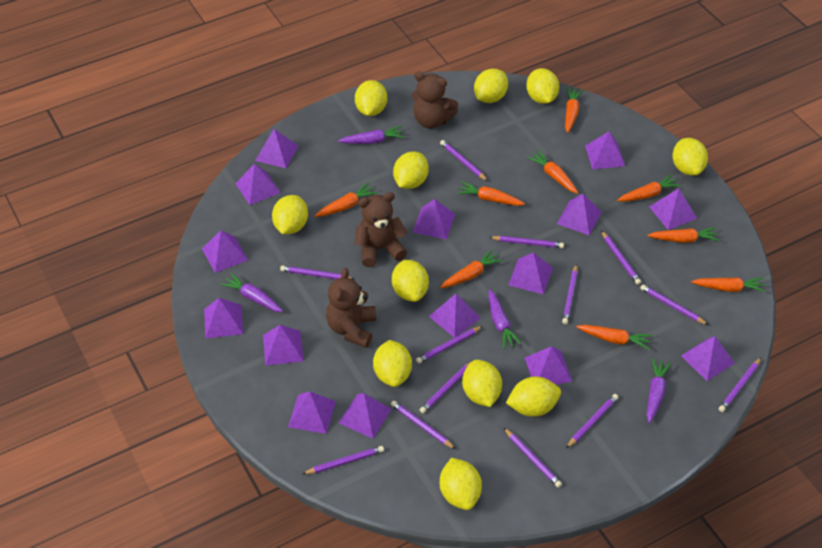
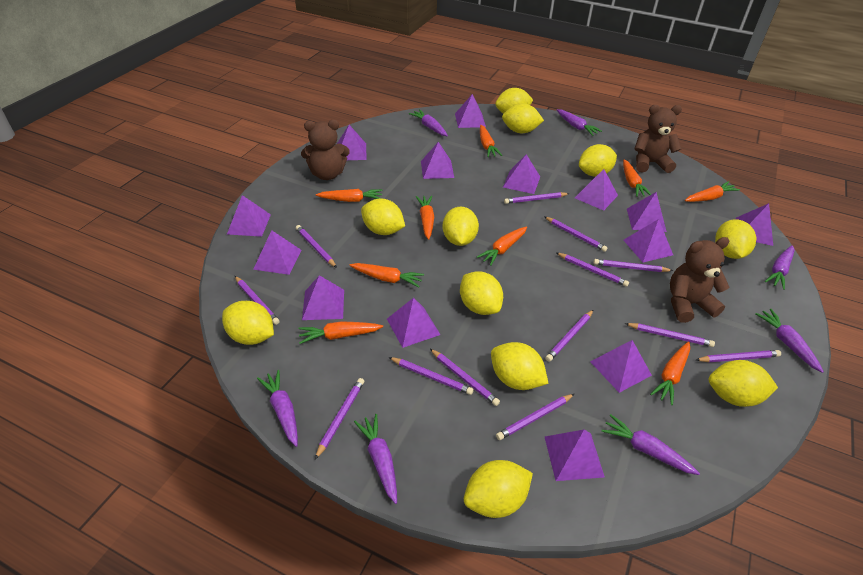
purple carrot: 4 -> 7
purple pyramid: 15 -> 14

